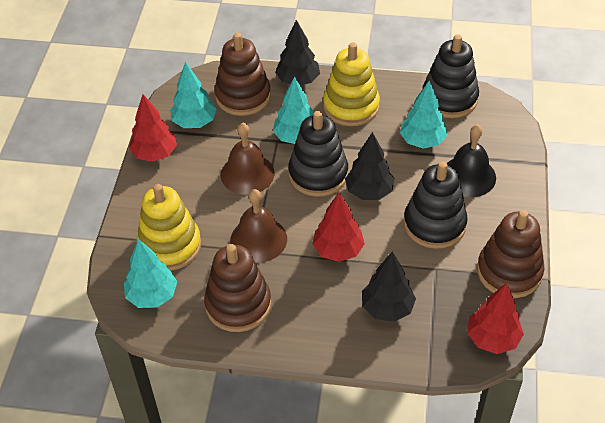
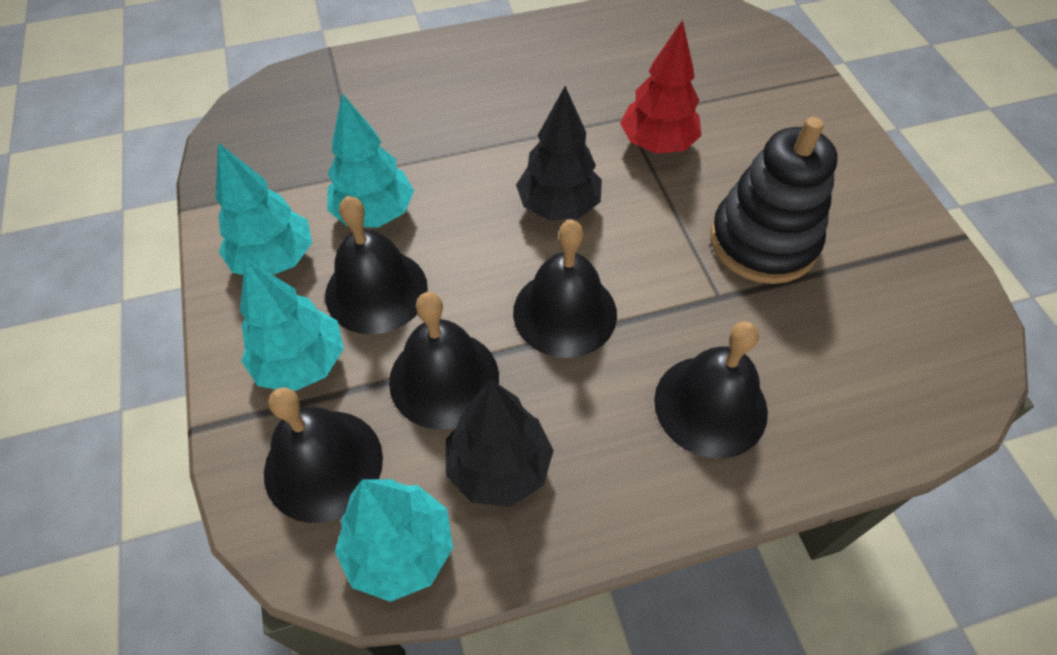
black bell: 1 -> 5
black stacking toy: 3 -> 1
black tree: 3 -> 2
brown bell: 2 -> 0
brown stacking toy: 3 -> 0
red tree: 3 -> 1
yellow stacking toy: 2 -> 0

